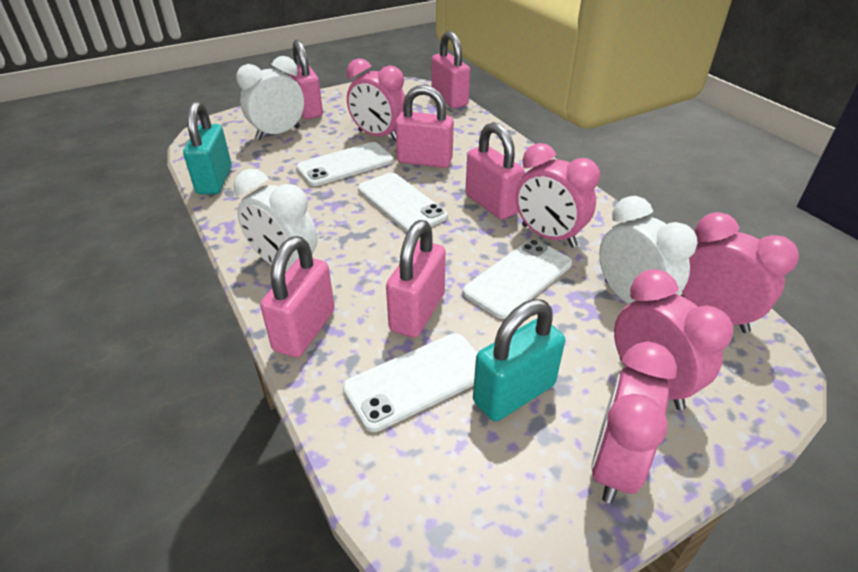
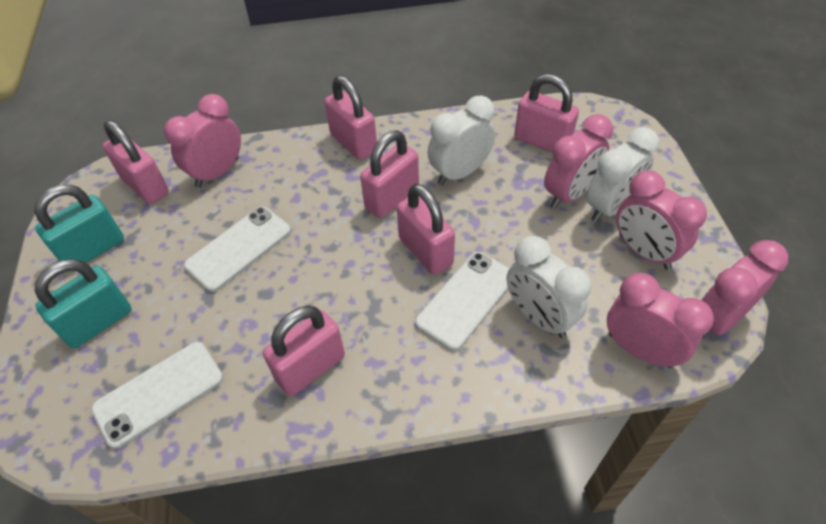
white phone: 4 -> 3

